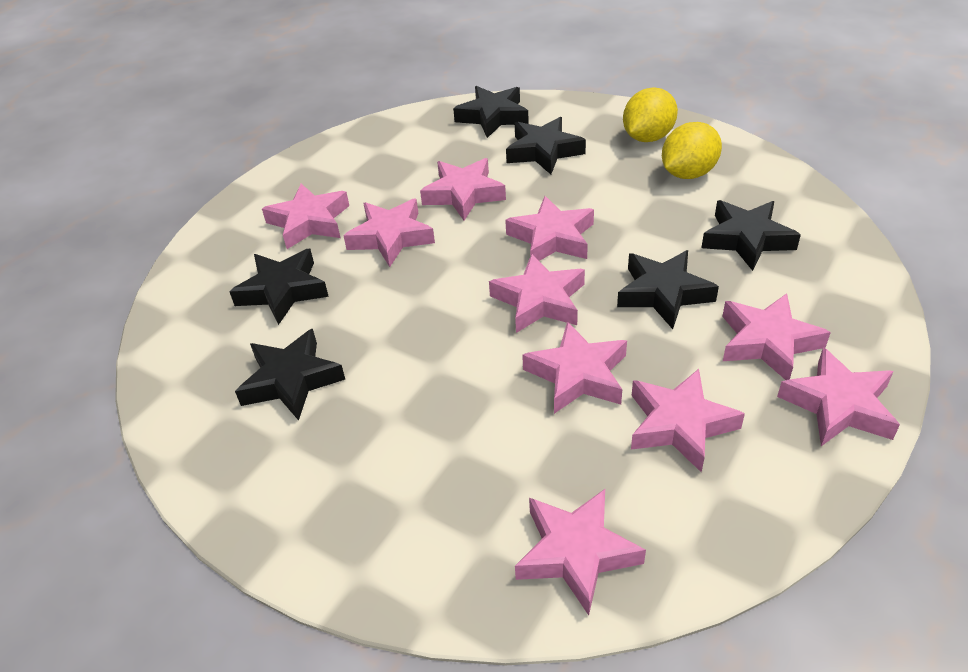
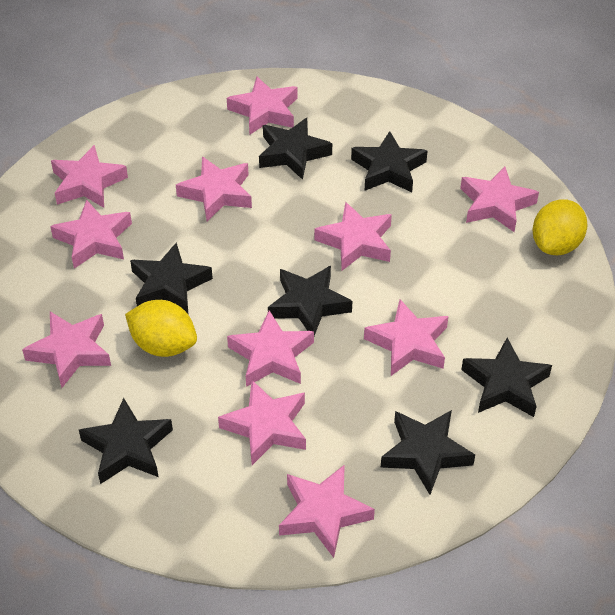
black star: 6 -> 7
pink star: 10 -> 11

